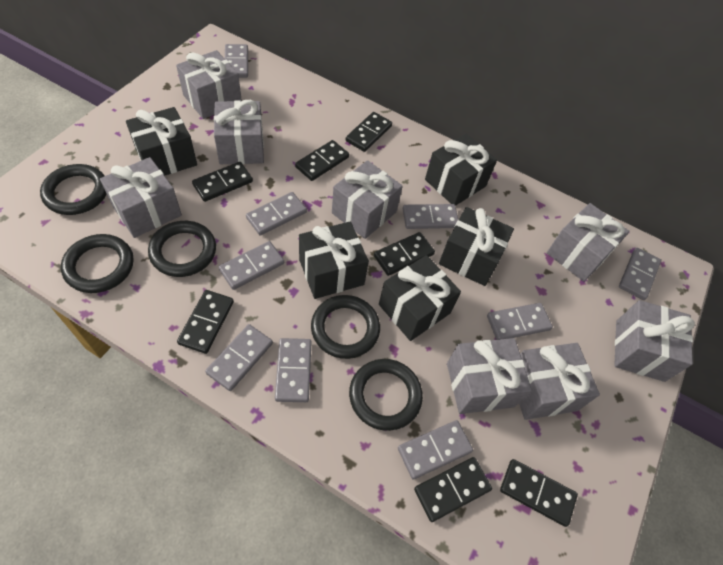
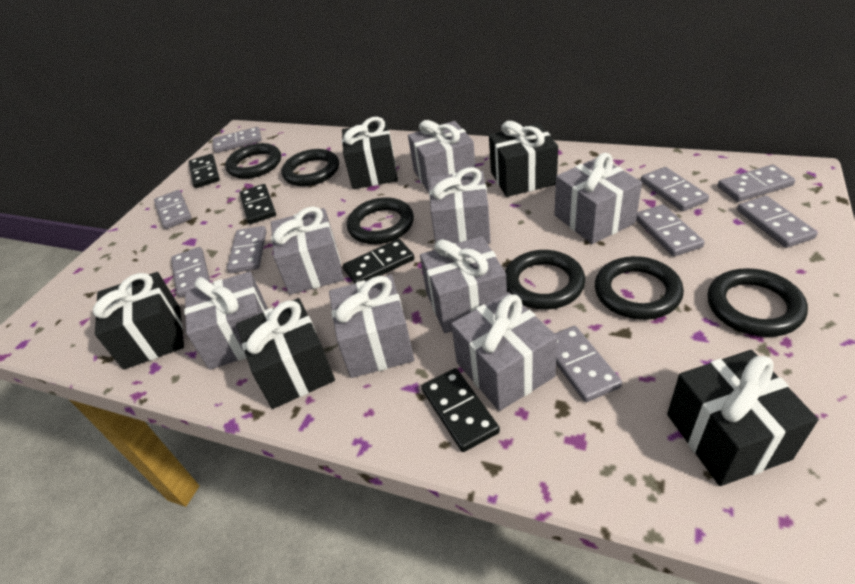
black domino: 7 -> 4
black ring: 5 -> 6

